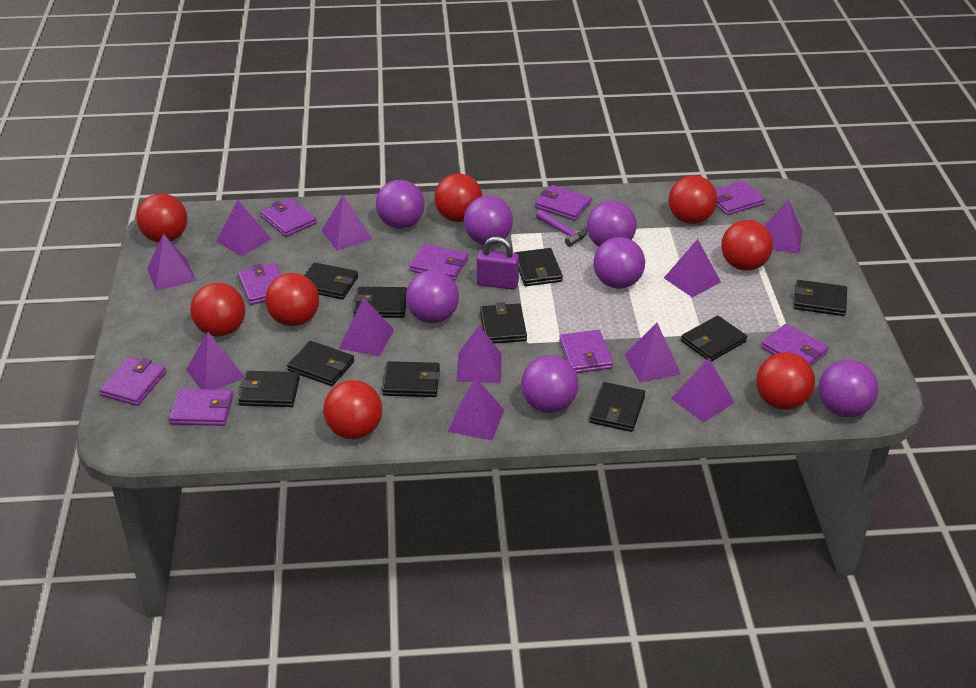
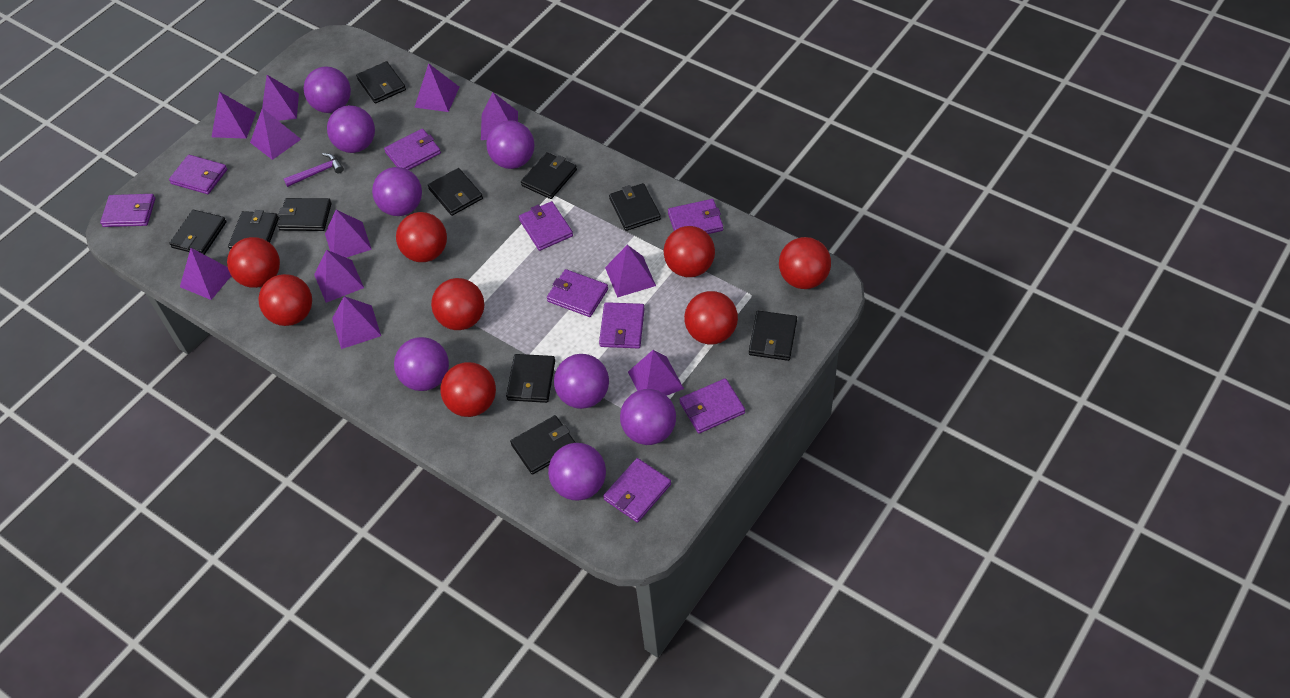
purple ball: 7 -> 8
purple padlock: 1 -> 0

